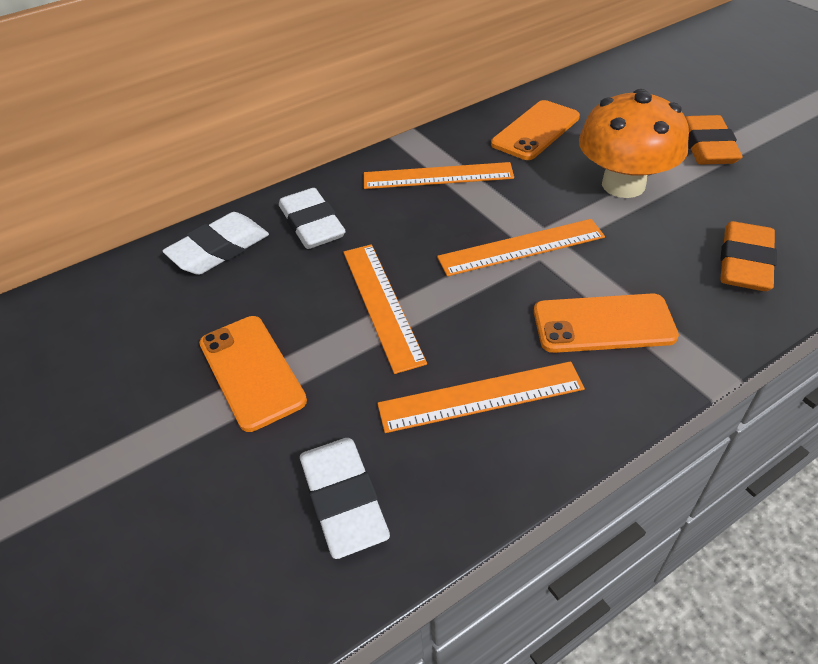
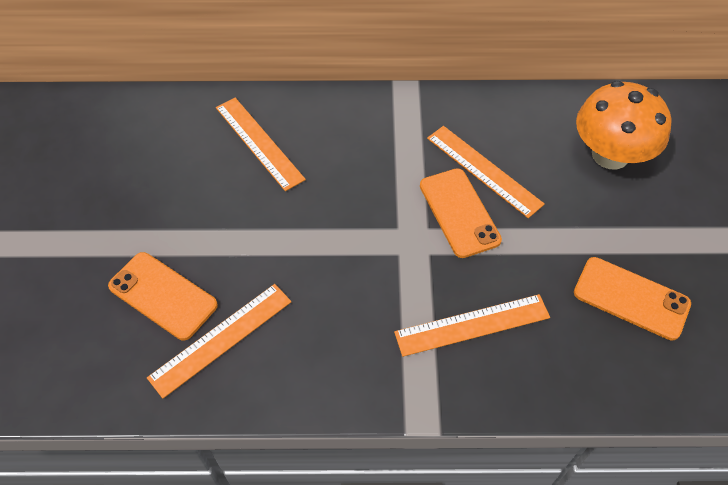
orange eraser: 2 -> 0
white eraser: 3 -> 0

